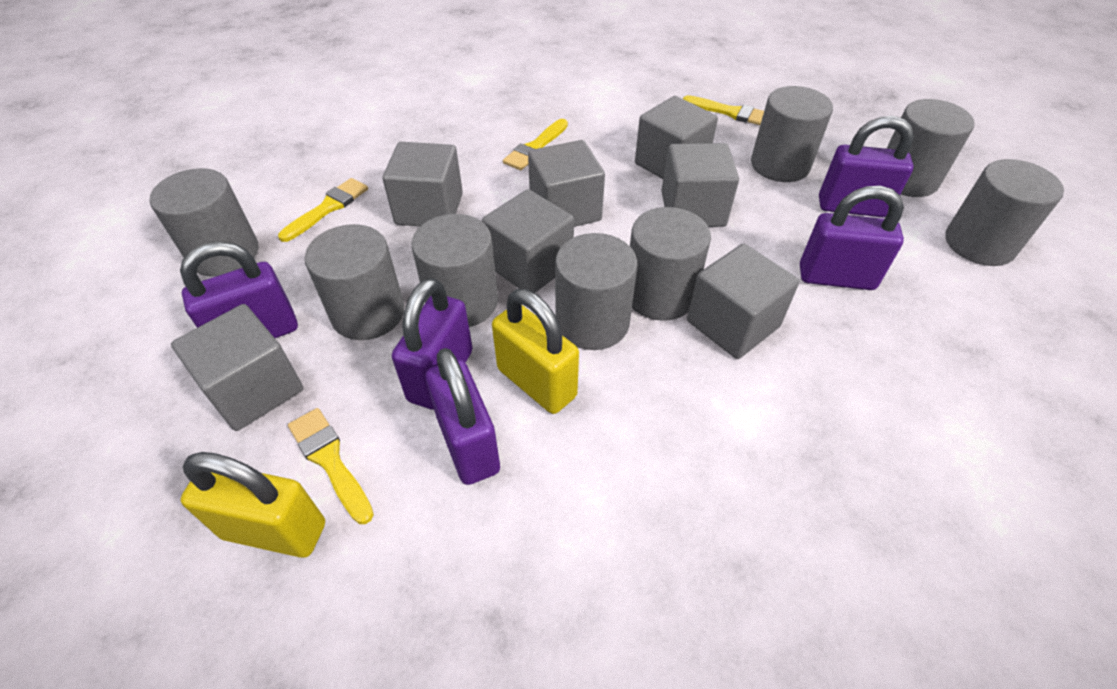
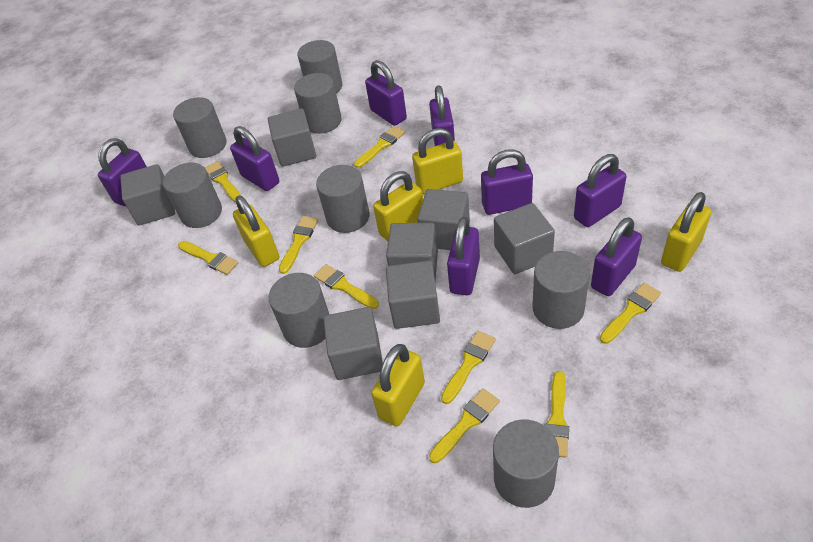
purple padlock: 5 -> 8
yellow brush: 4 -> 9
yellow padlock: 2 -> 5

